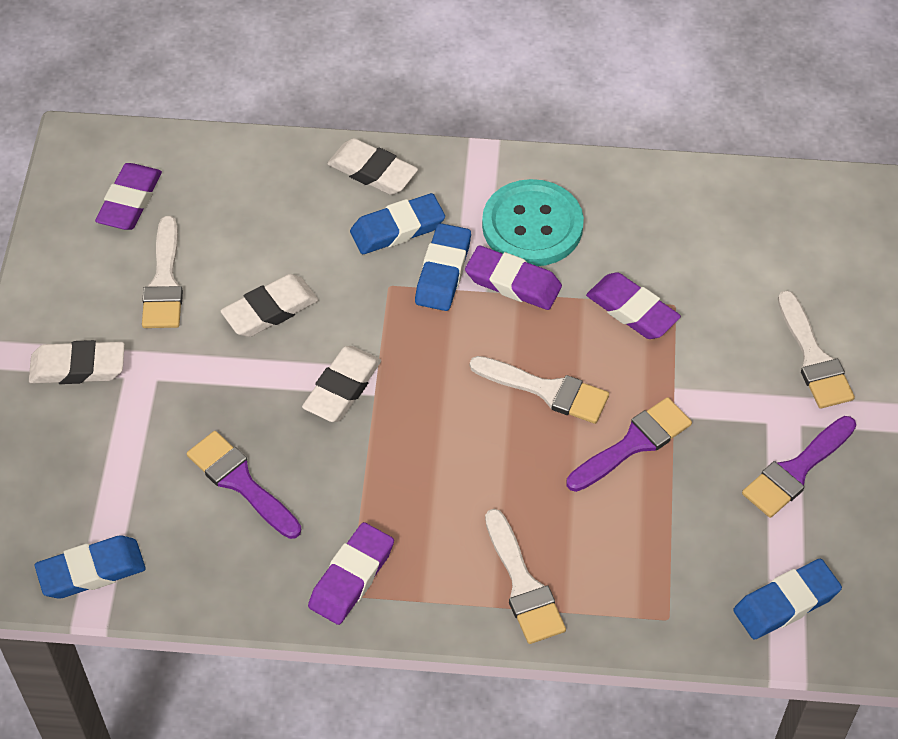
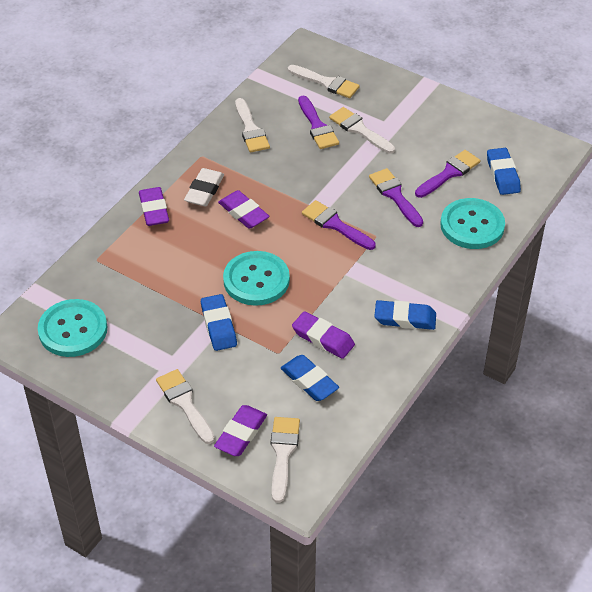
purple brush: 3 -> 4
turquoise button: 1 -> 3
white brush: 4 -> 5
white eraser: 4 -> 1

